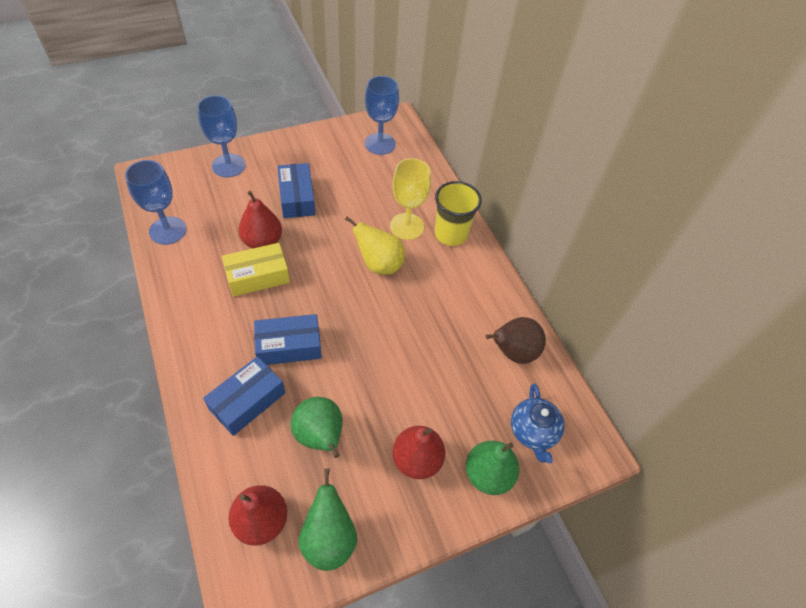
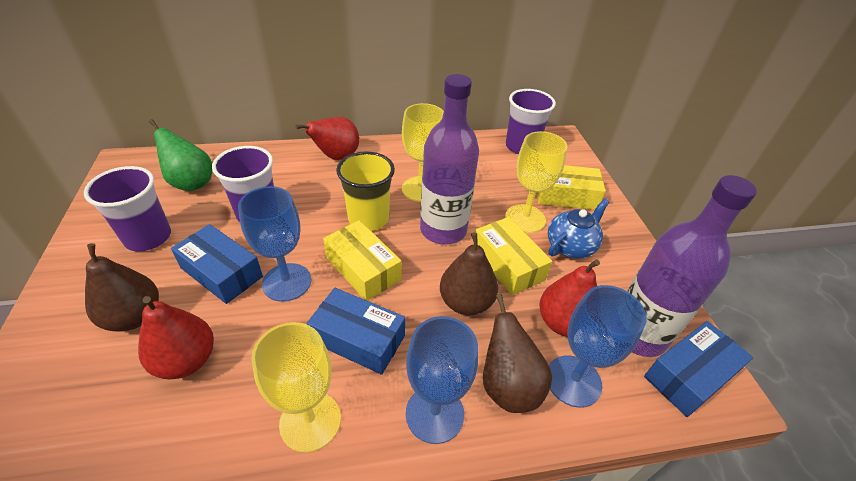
brown pear: 1 -> 3
green pear: 3 -> 1
purple bottle: 0 -> 2
purple cup: 0 -> 3
yellow box: 1 -> 3
yellow goblet: 1 -> 3
yellow pear: 1 -> 0

